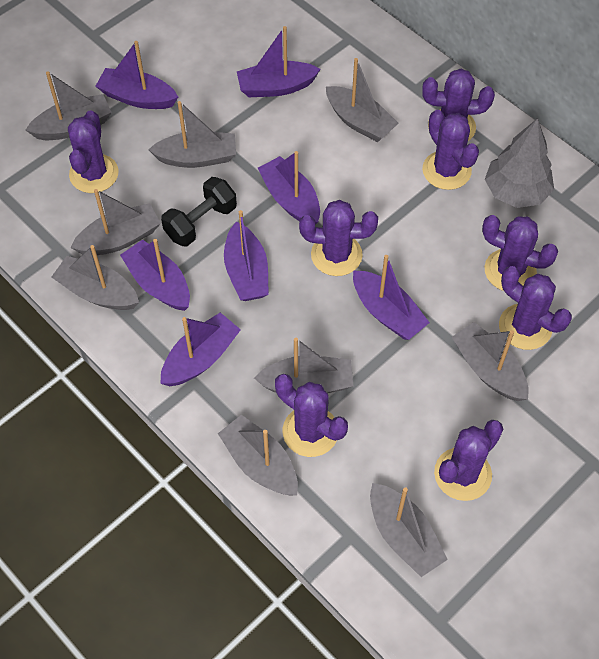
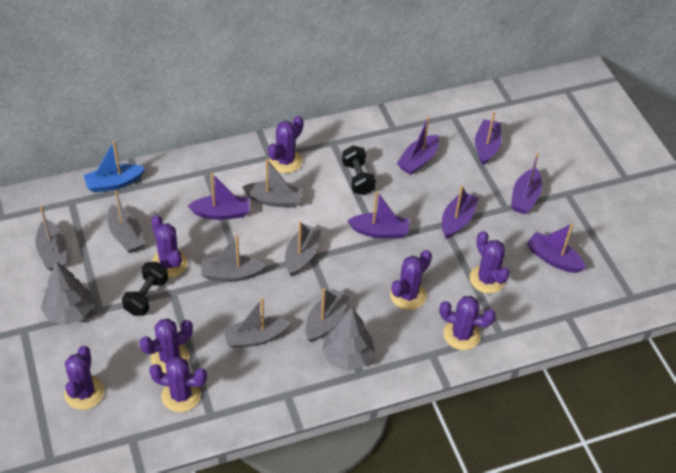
black dumbbell: 1 -> 2
blue boat: 0 -> 1
grey boat: 9 -> 7
grey tree: 1 -> 2

